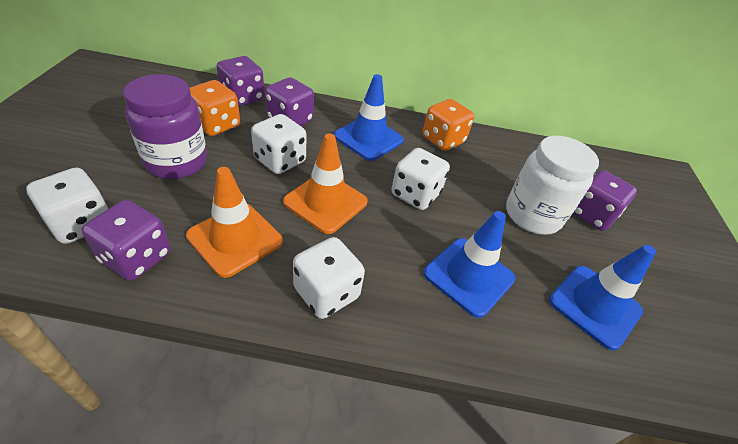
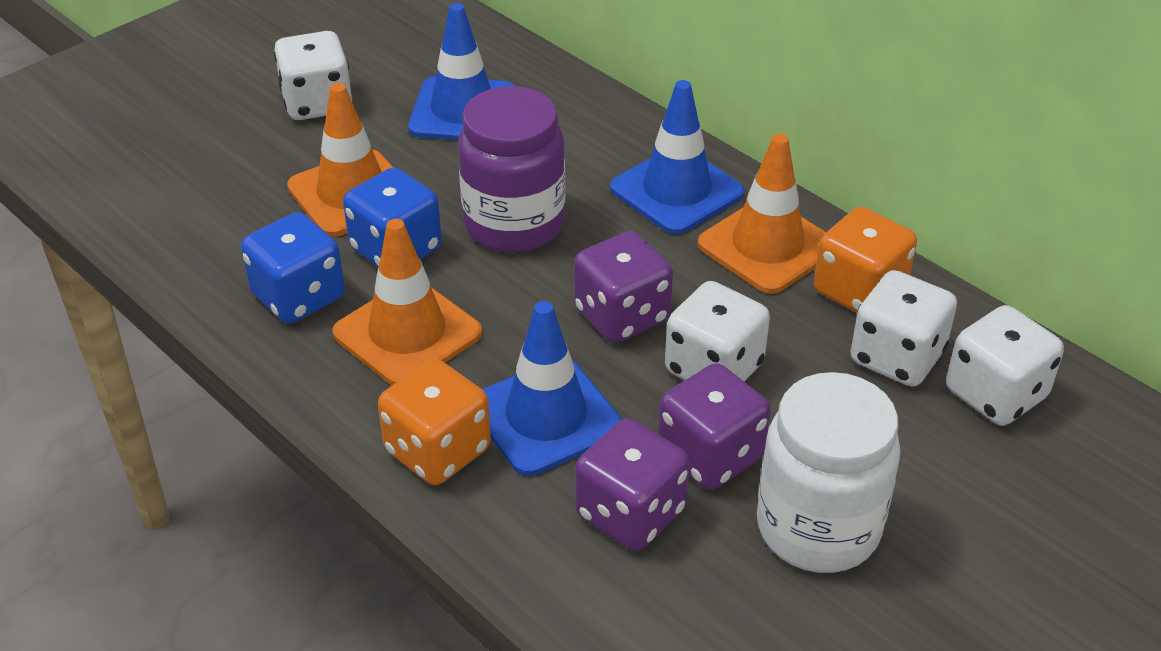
blue dice: 0 -> 2
orange traffic cone: 2 -> 3
purple dice: 4 -> 3

